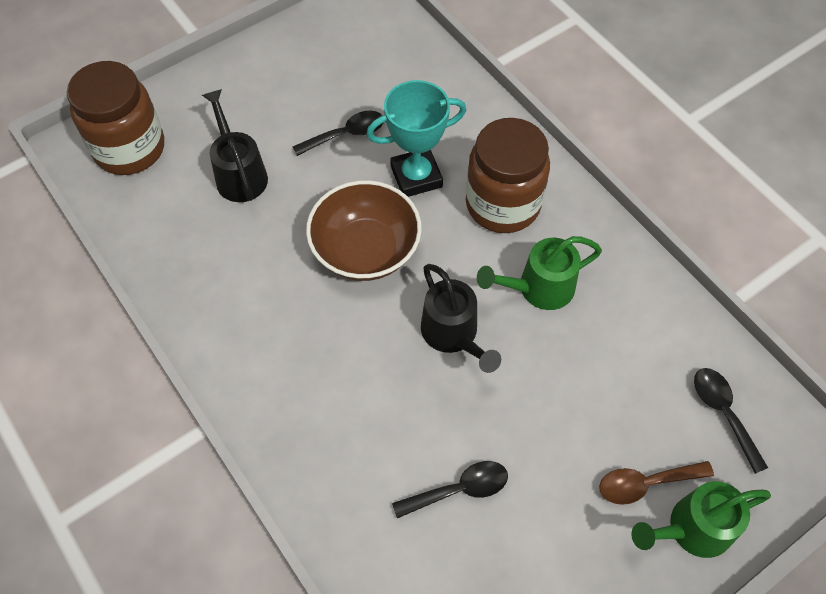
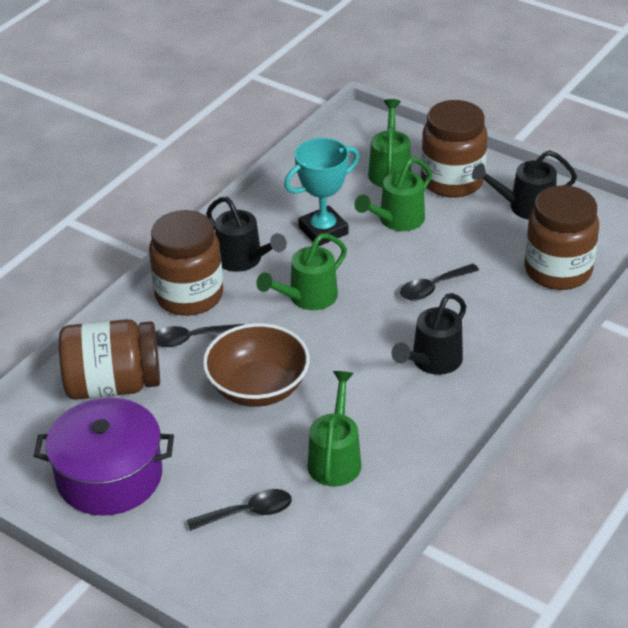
black watering can: 2 -> 3
brown jar: 2 -> 4
brown spoon: 1 -> 0
green watering can: 2 -> 4
purple pot: 0 -> 1

